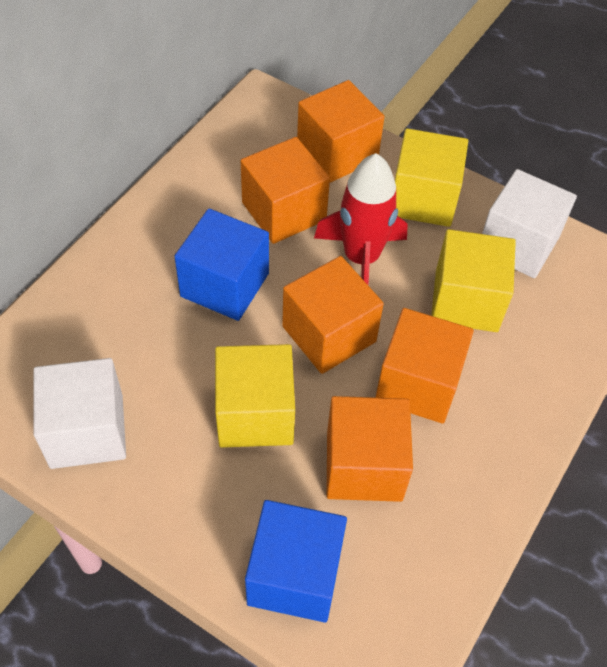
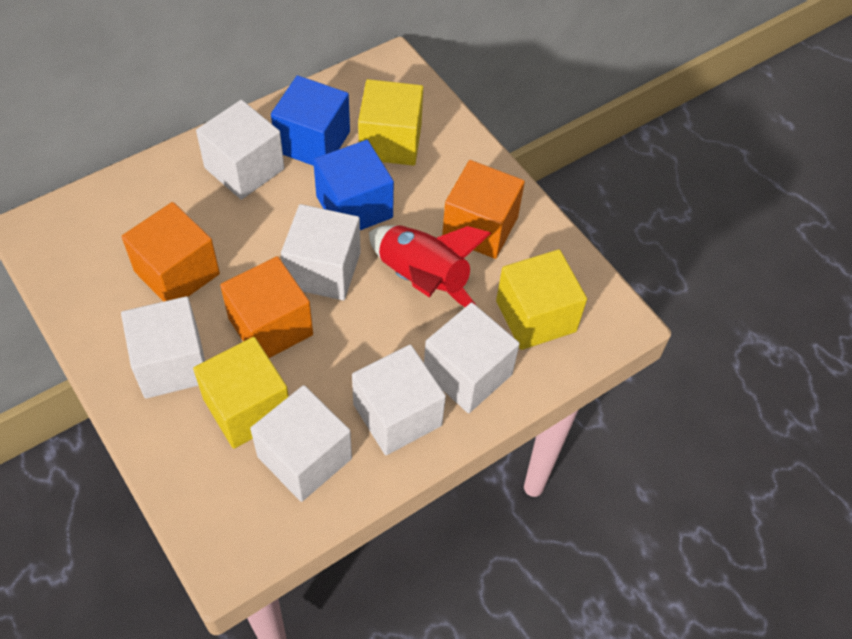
orange cube: 5 -> 3
white cube: 2 -> 6

